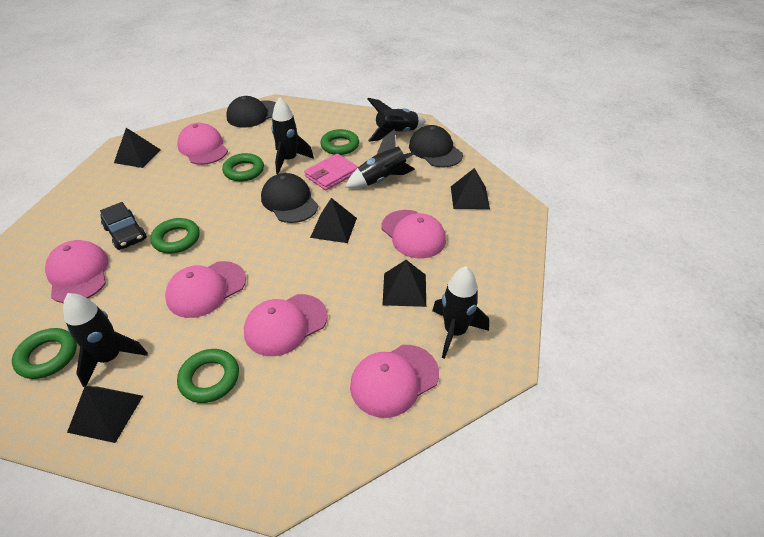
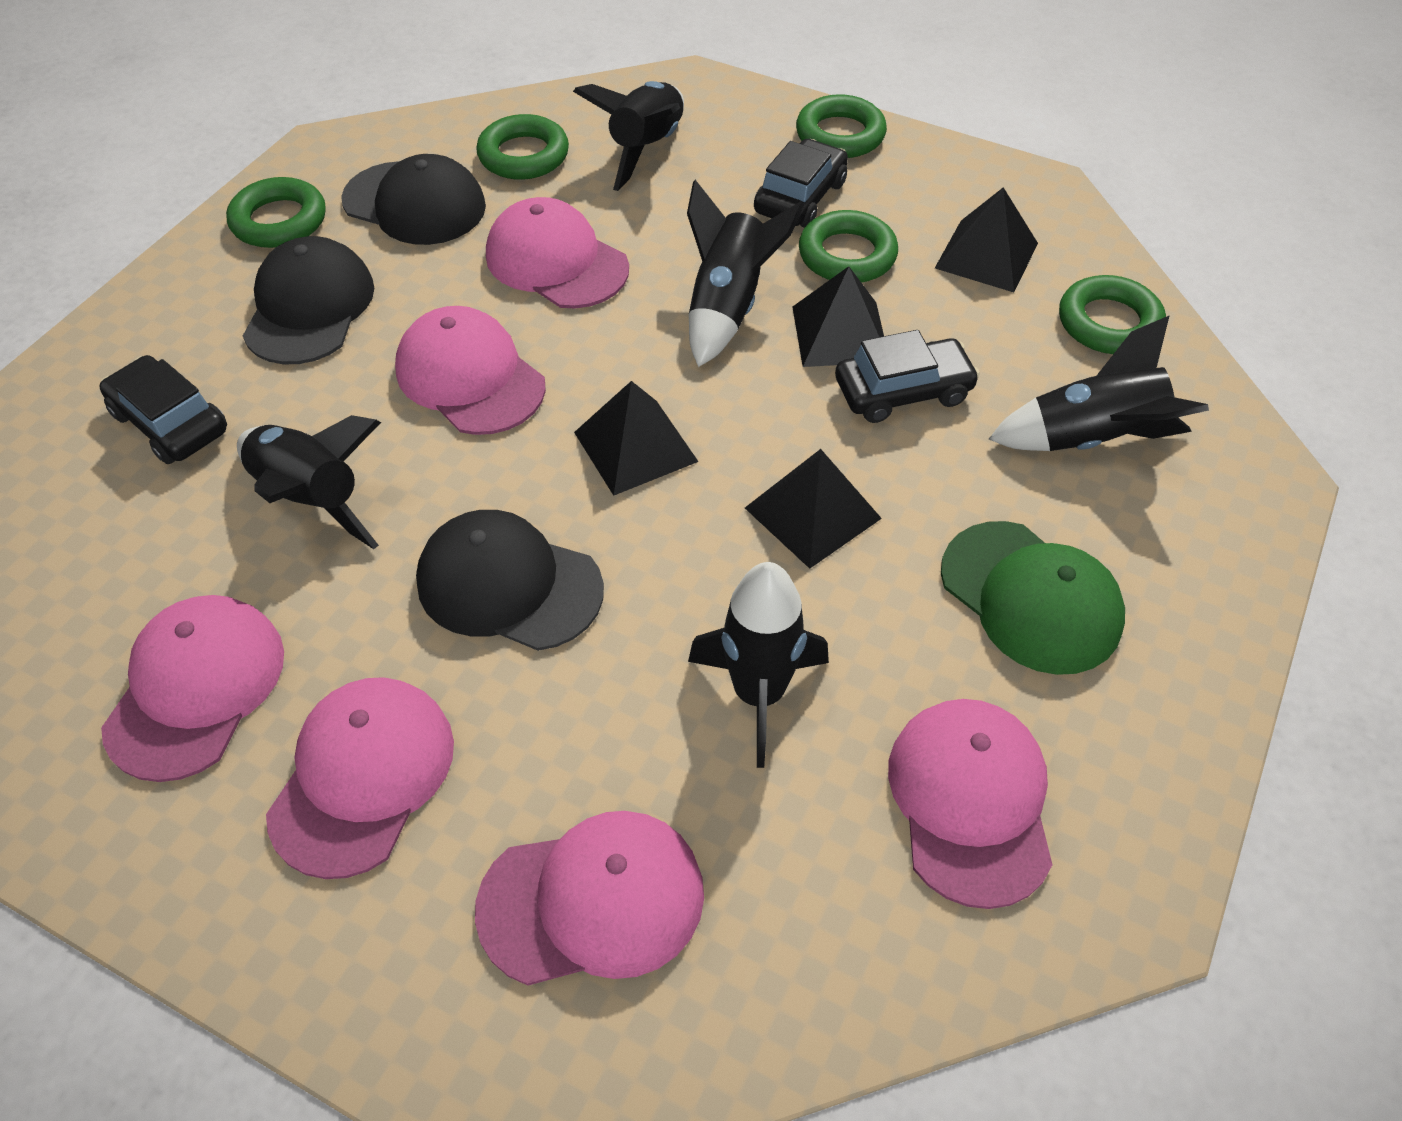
black car: 1 -> 3
black pyramid: 5 -> 4
green cap: 0 -> 1
pink wallet: 1 -> 0

